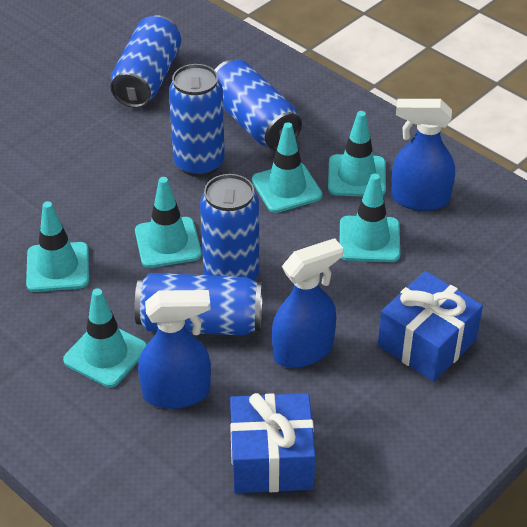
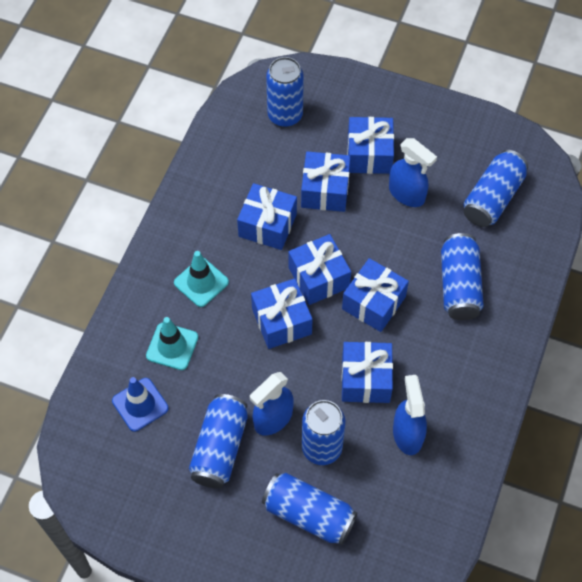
blue can: 5 -> 6
blue gift: 2 -> 7
blue traffic cone: 0 -> 1
turquoise traffic cone: 6 -> 2

